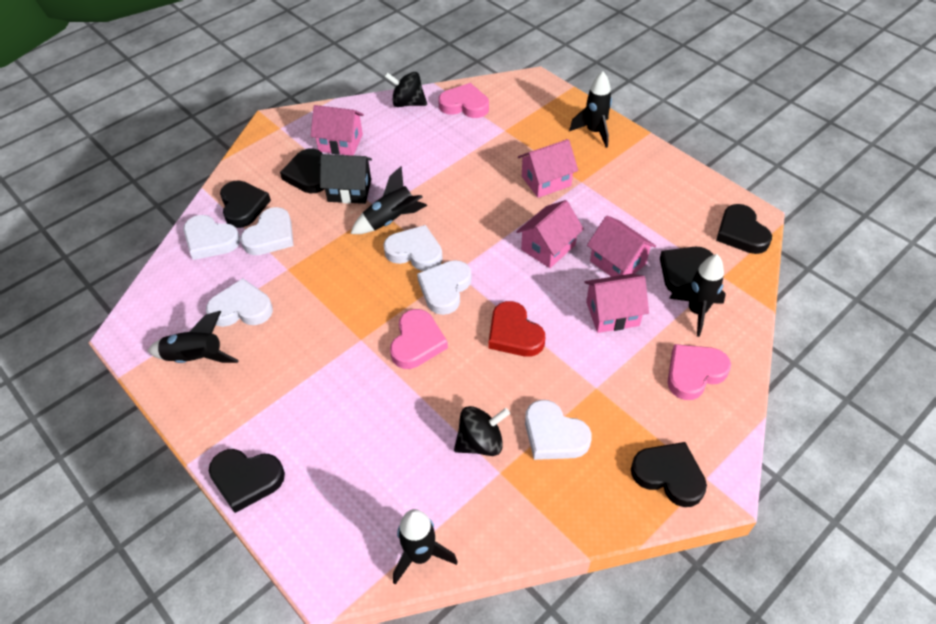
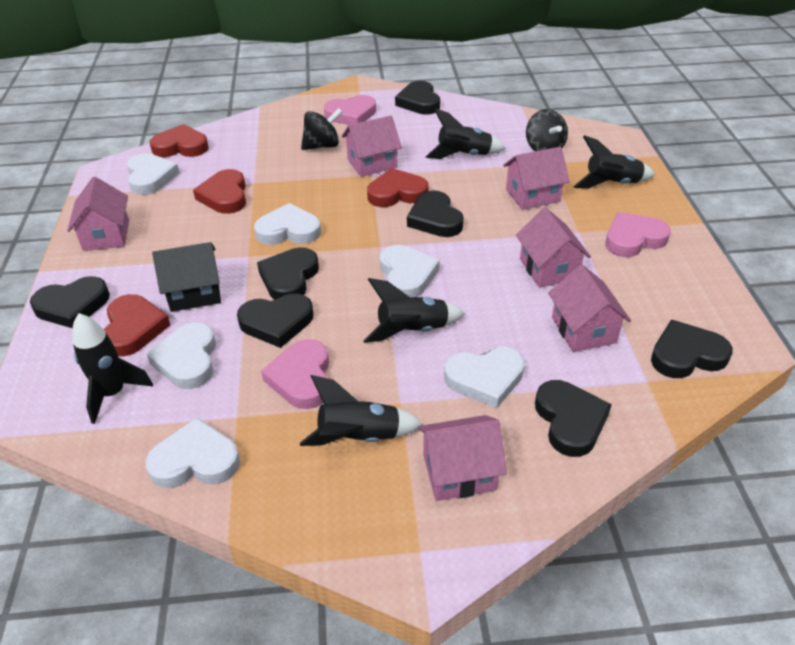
black heart: 6 -> 7
pink house: 5 -> 6
red heart: 1 -> 4

